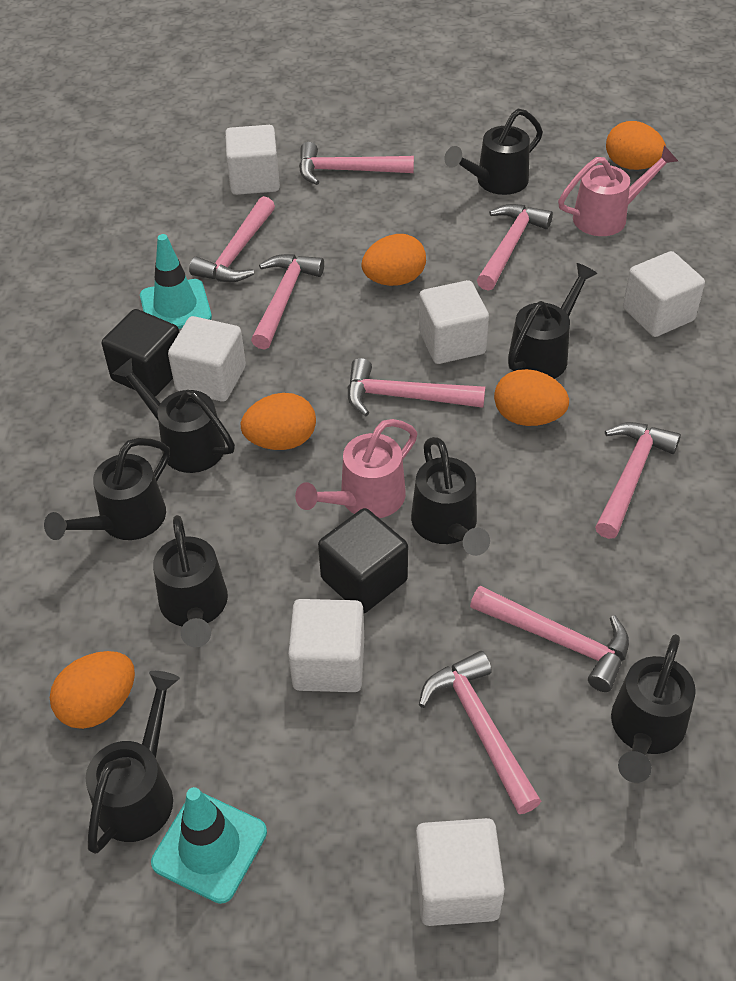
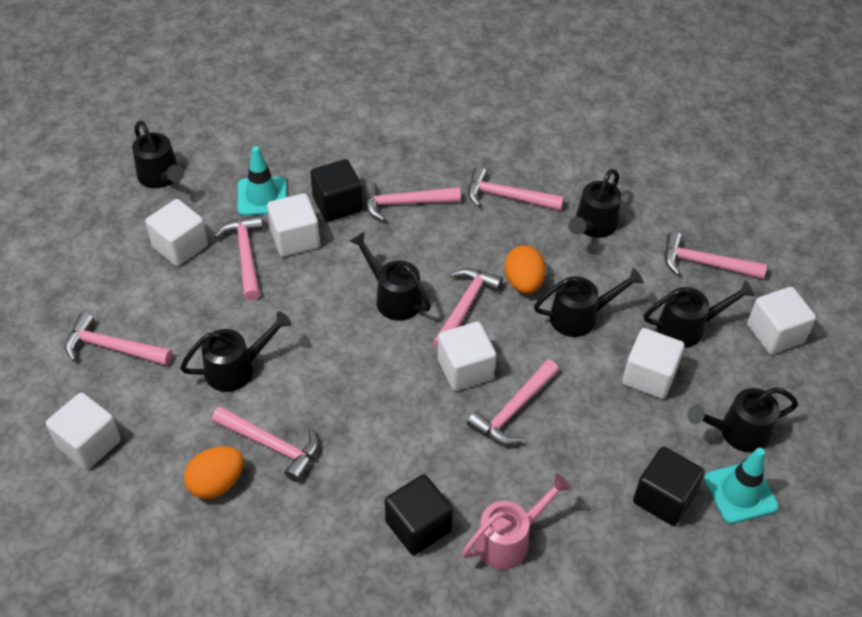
black cube: 2 -> 3
black watering can: 8 -> 7
orange egg: 5 -> 2
pink watering can: 2 -> 1

